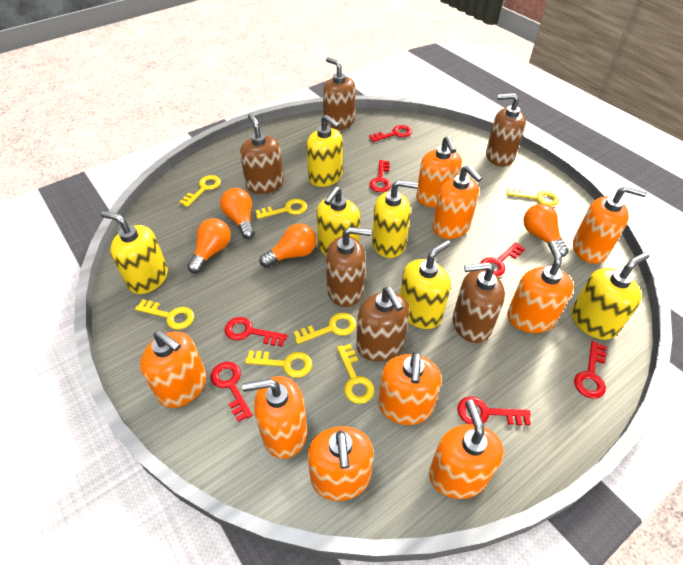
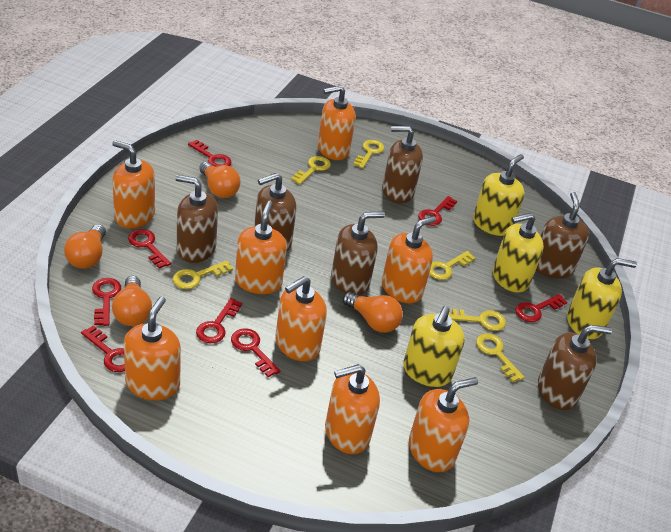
orange soap dispenser: 9 -> 8
red key: 7 -> 8
yellow key: 7 -> 6
yellow soap dispenser: 6 -> 4

